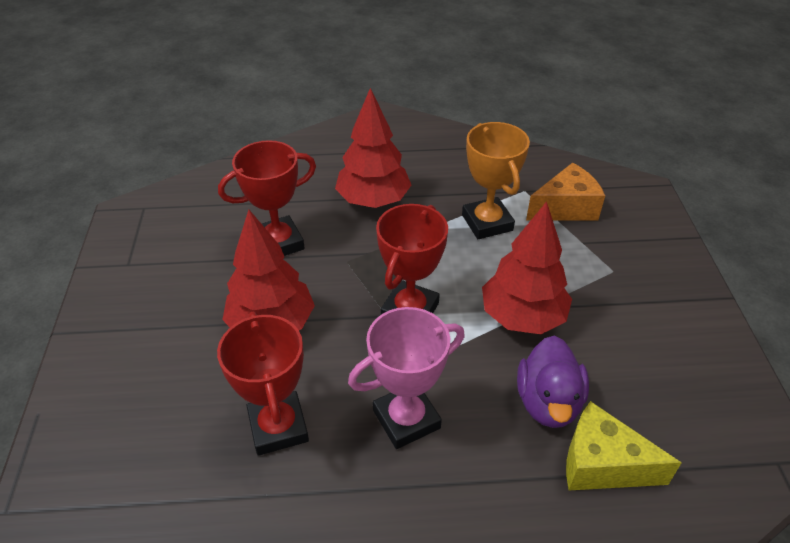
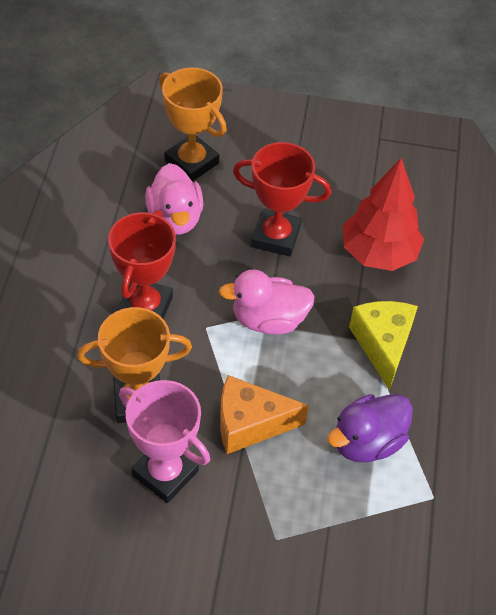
orange trophy: 1 -> 2
pink duck: 0 -> 2
red tree: 3 -> 1
red trophy: 3 -> 2

